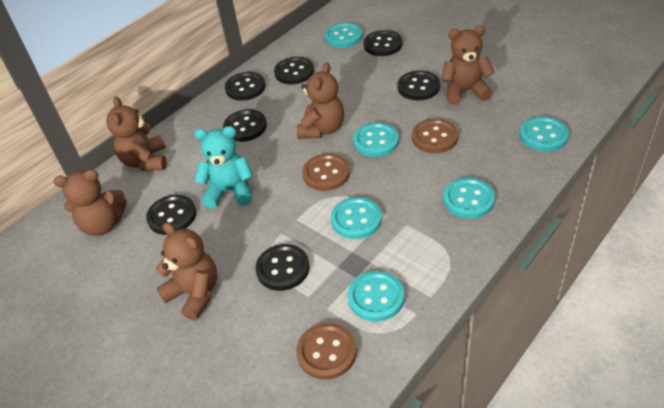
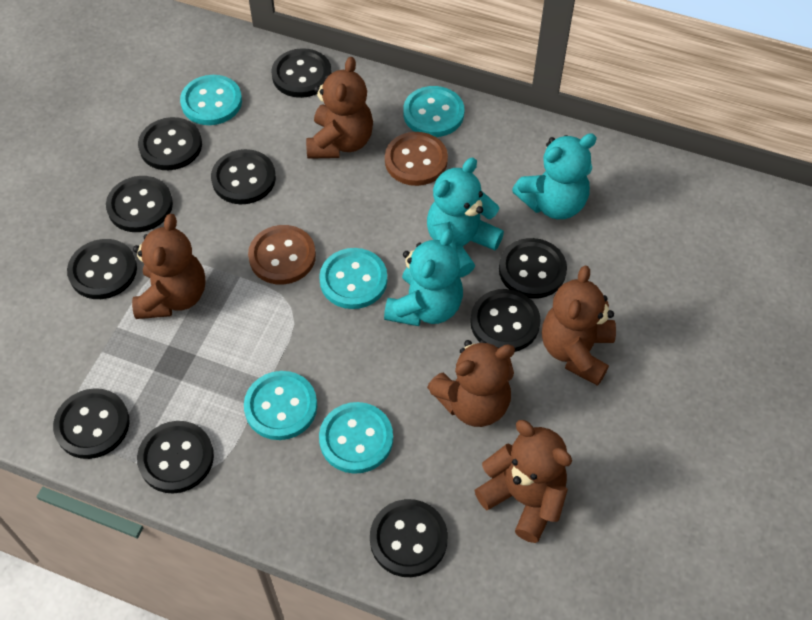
black button: 7 -> 10
brown button: 3 -> 2
turquoise button: 6 -> 5
turquoise teddy bear: 1 -> 3

